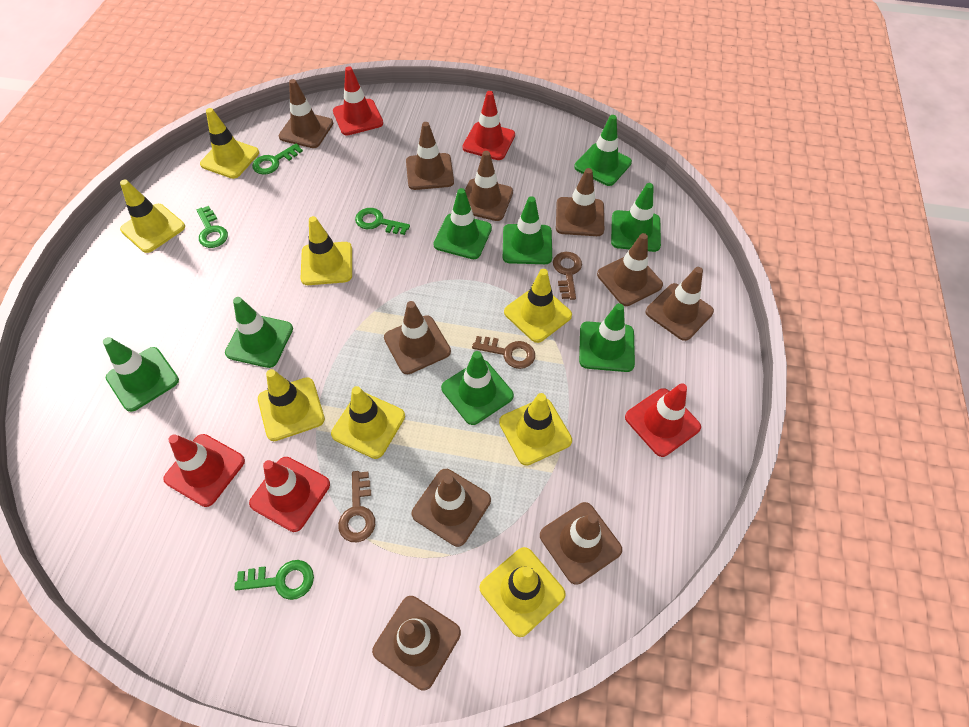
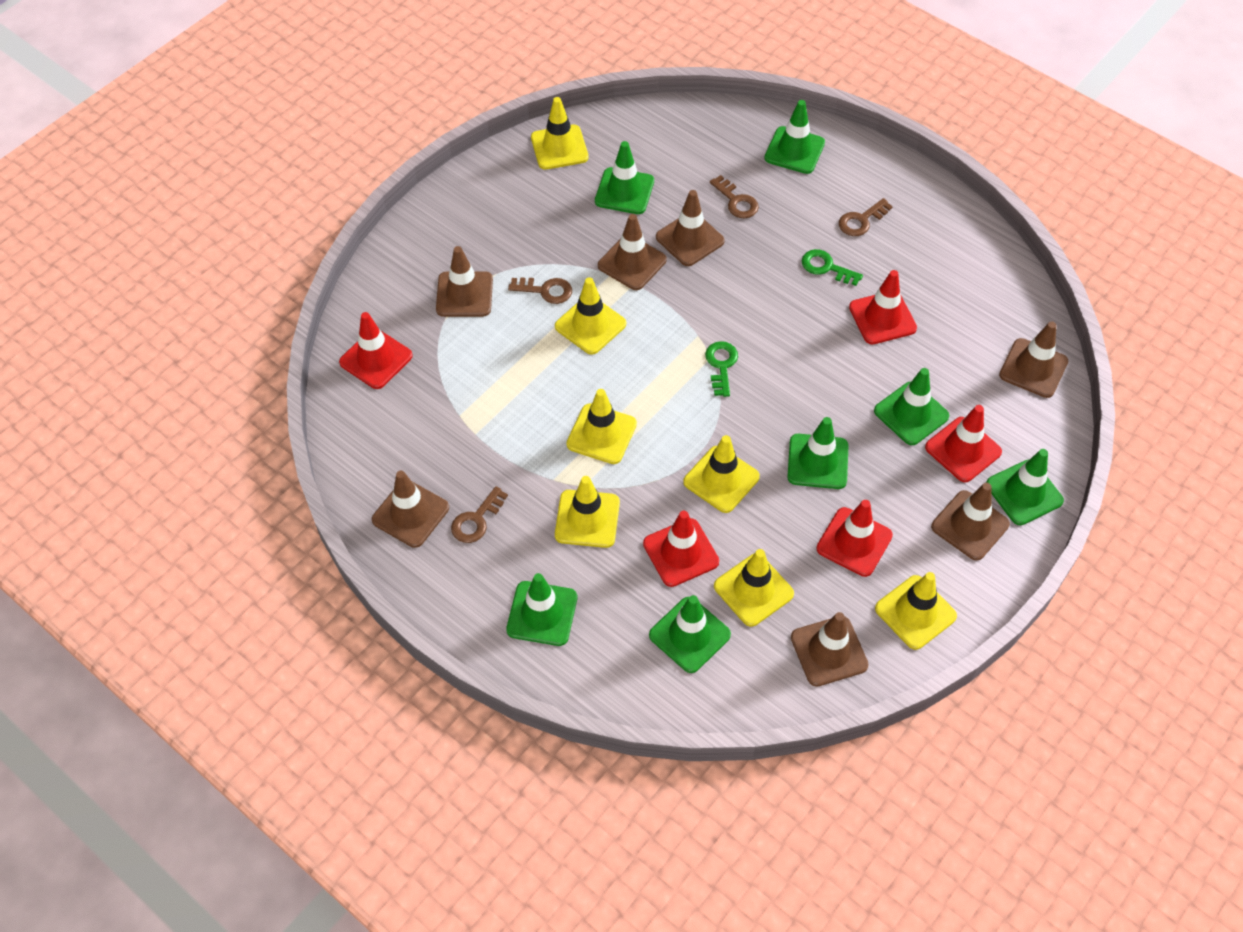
brown key: 3 -> 4
brown traffic cone: 10 -> 7
green key: 4 -> 2
green traffic cone: 8 -> 7
yellow traffic cone: 8 -> 7

